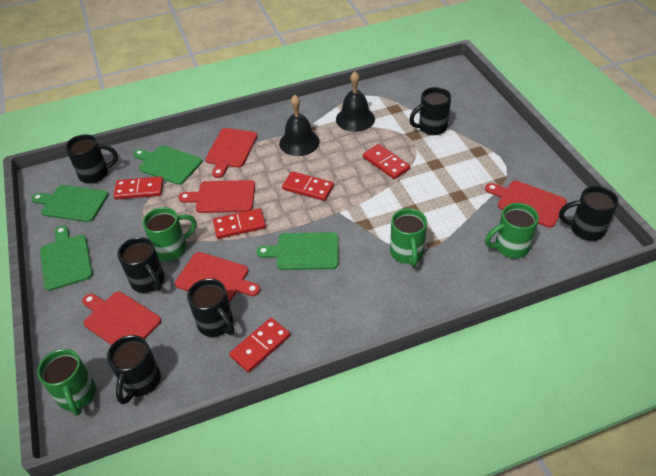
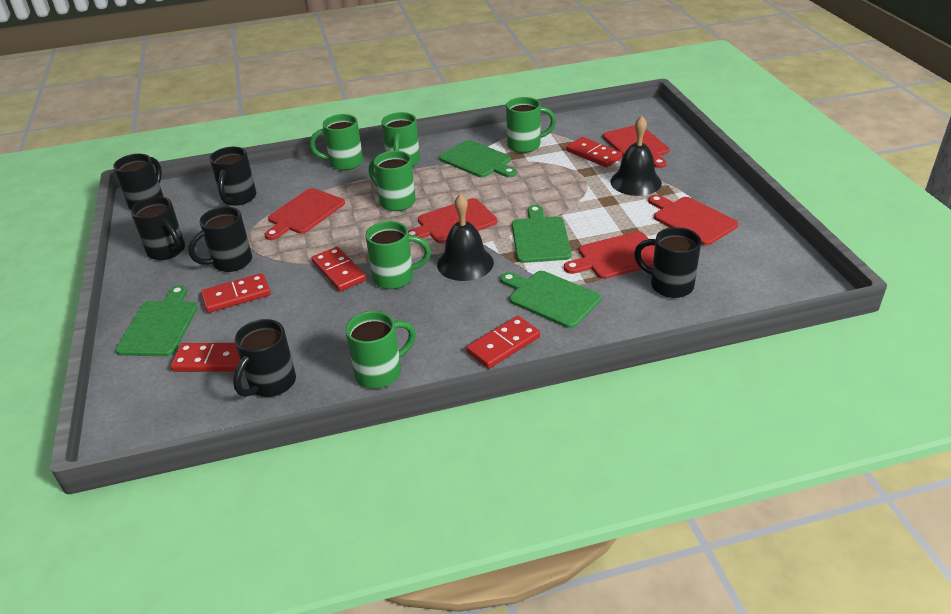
green mug: 4 -> 6

